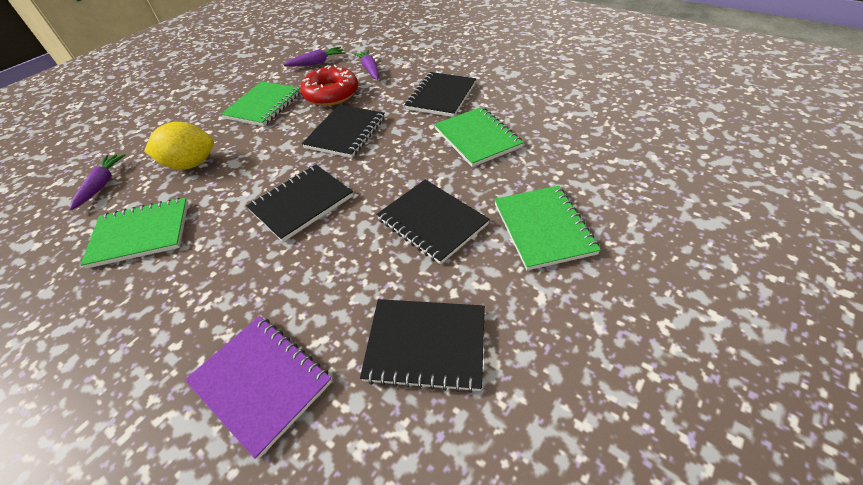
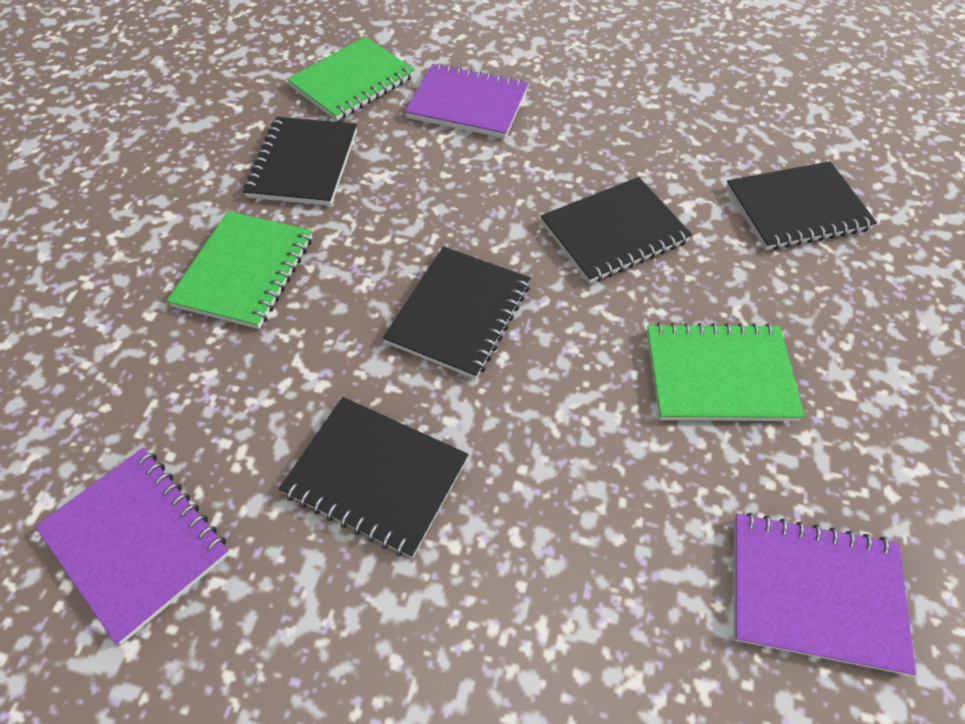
green notebook: 4 -> 3
purple carrot: 3 -> 0
purple notebook: 1 -> 3
red donut: 1 -> 0
yellow lemon: 1 -> 0

